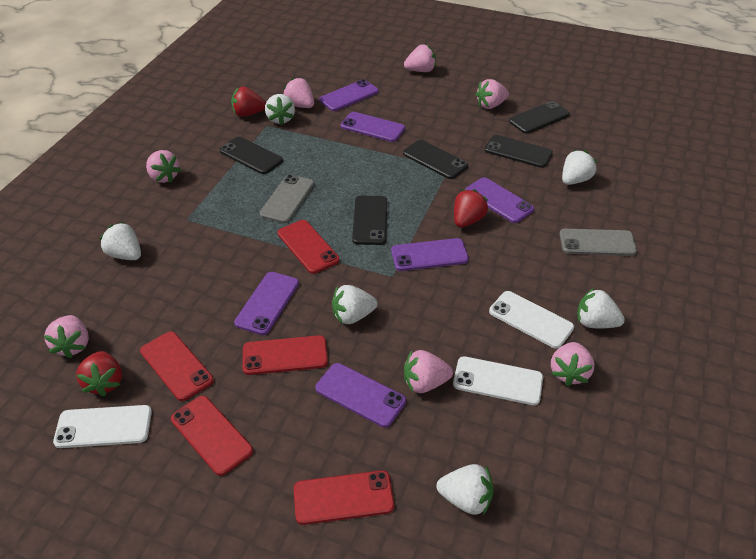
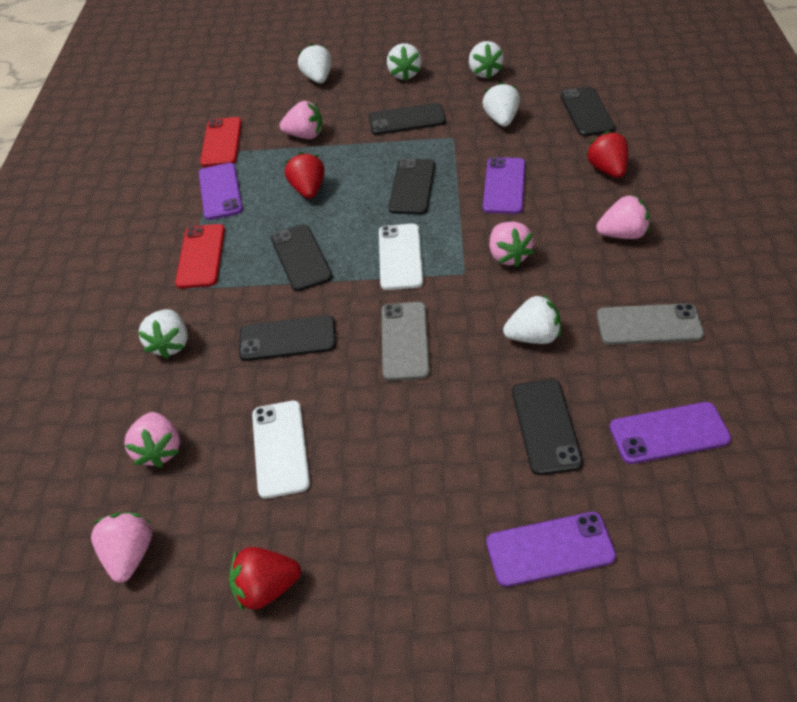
black phone: 5 -> 6
pink strawberry: 7 -> 5
purple phone: 6 -> 4
red phone: 5 -> 2
white phone: 3 -> 2

